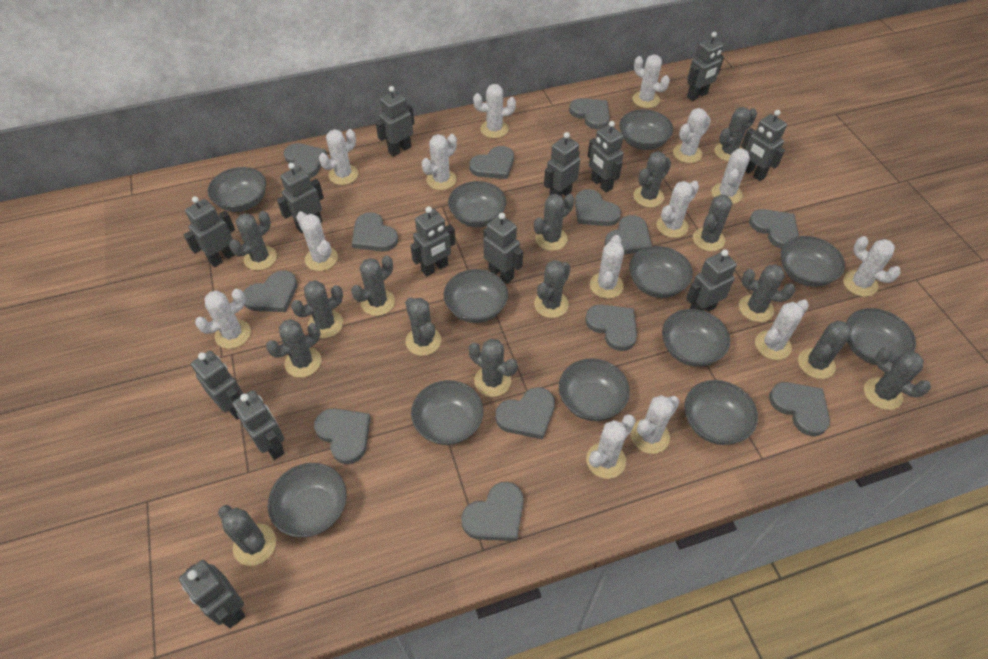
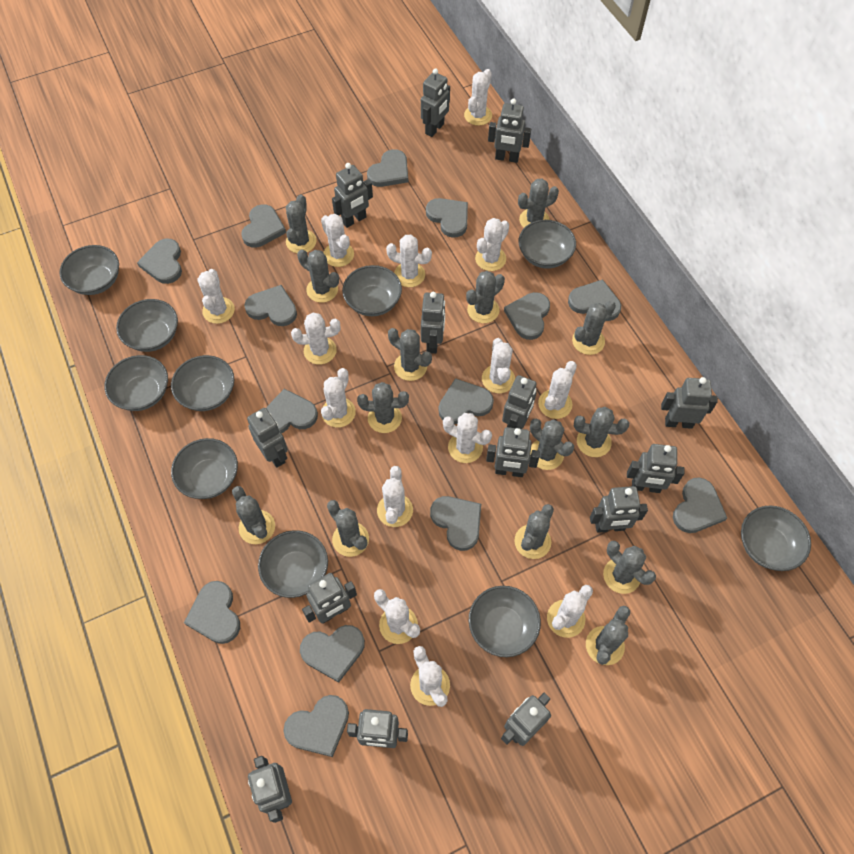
grey bowl: 12 -> 10
grey cactus: 15 -> 14
grey heart: 13 -> 14
grey robot: 13 -> 14

